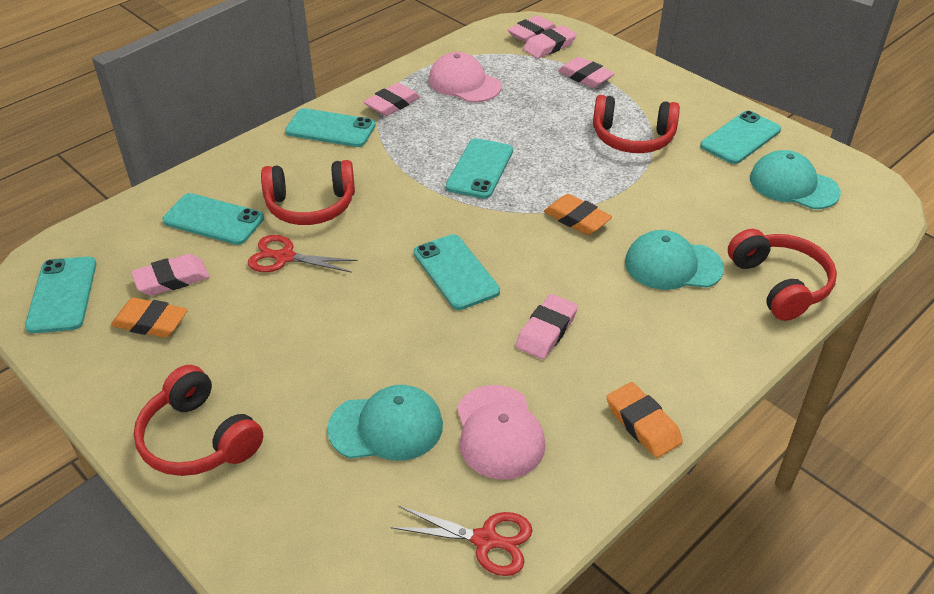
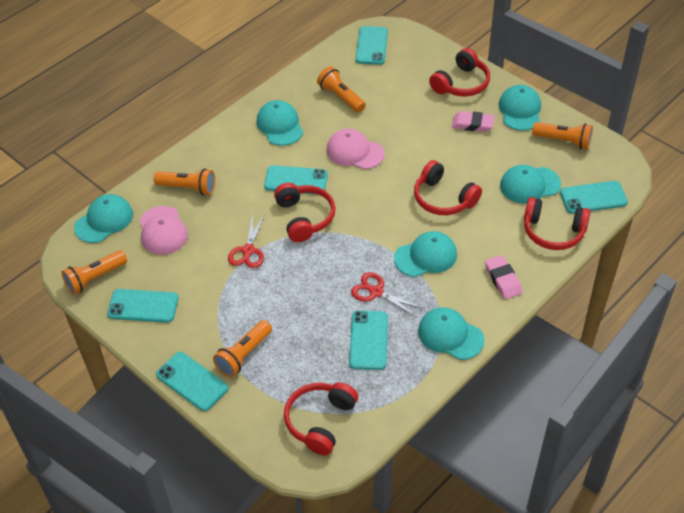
orange eraser: 3 -> 0
orange flashlight: 0 -> 5
pink eraser: 6 -> 2
red headphones: 4 -> 5
turquoise cap: 3 -> 6

